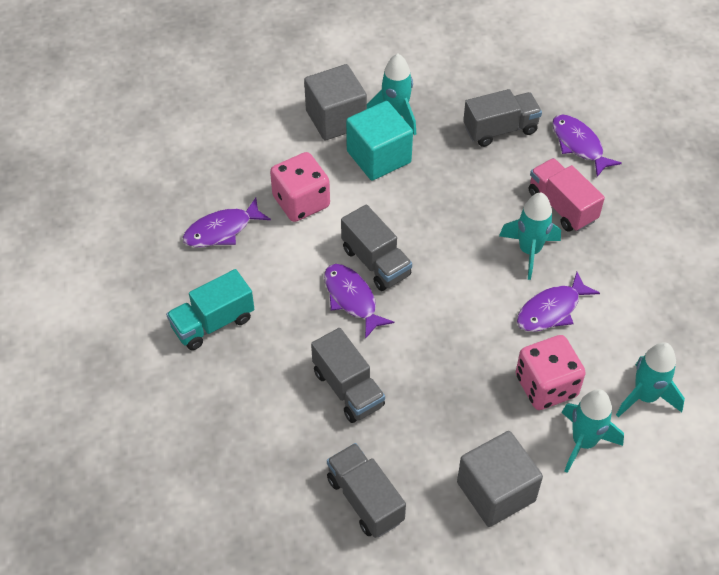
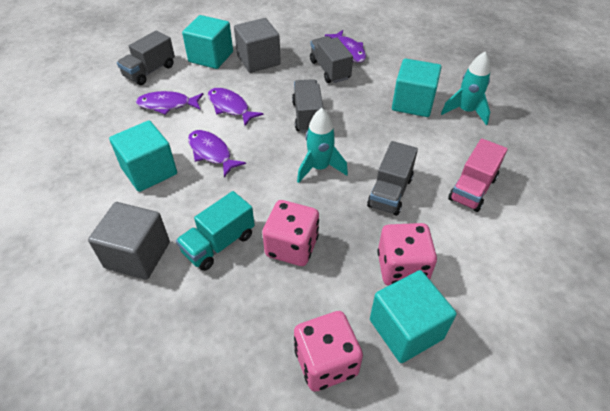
pink dice: 2 -> 3
turquoise cube: 1 -> 4
turquoise rocket: 4 -> 2

